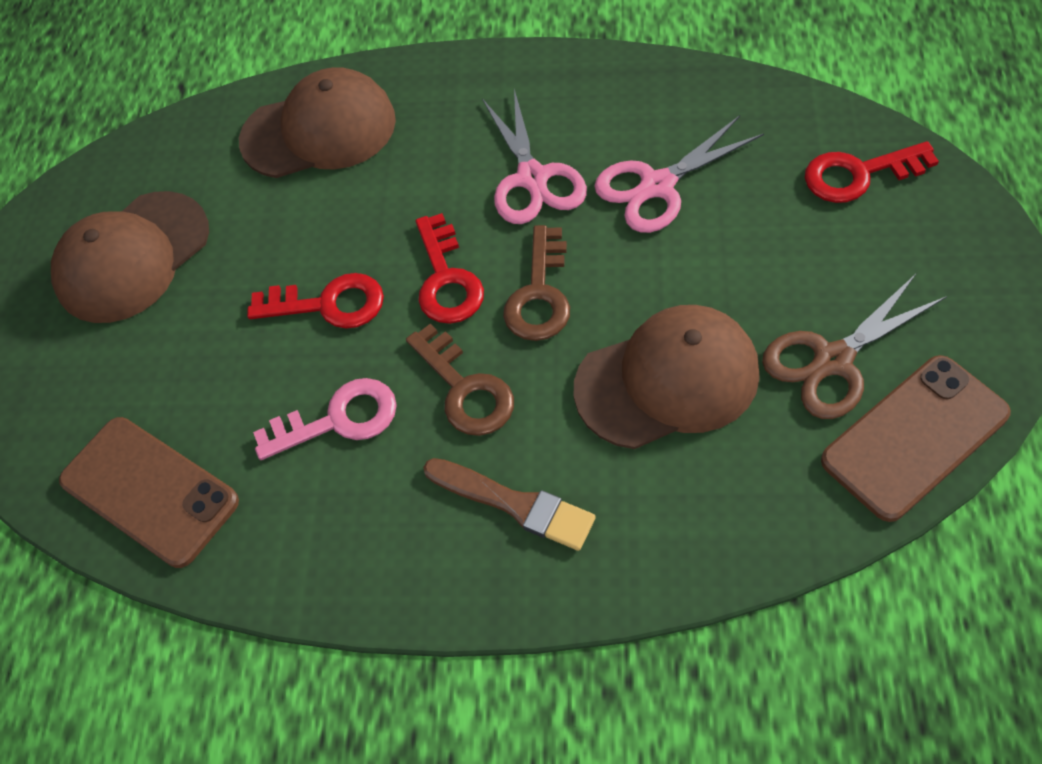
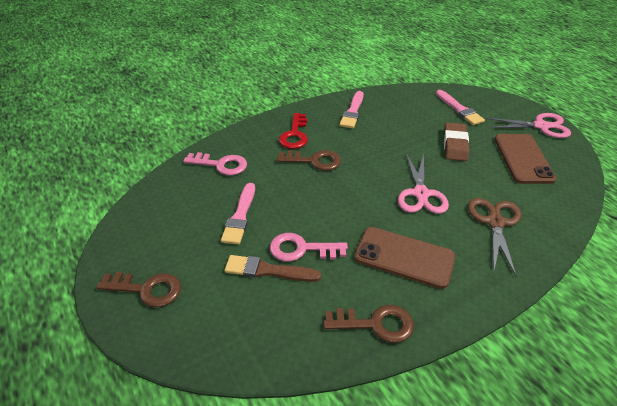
brown cap: 3 -> 0
brown eraser: 0 -> 1
brown key: 2 -> 3
pink brush: 0 -> 3
pink key: 1 -> 2
red key: 3 -> 1

